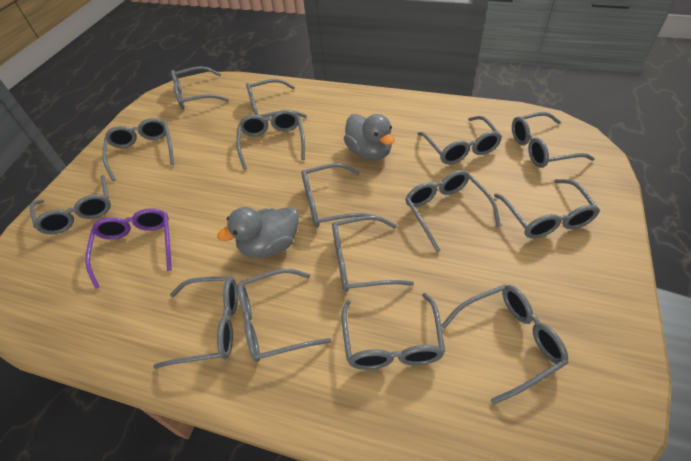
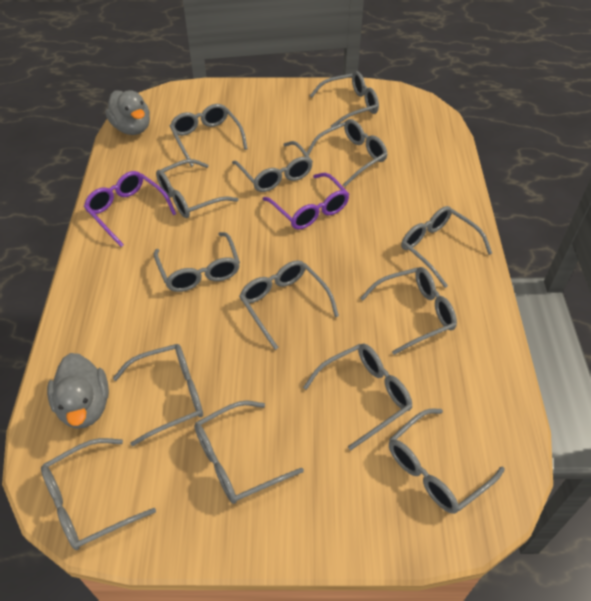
grey glasses: 15 -> 14
purple glasses: 1 -> 2

